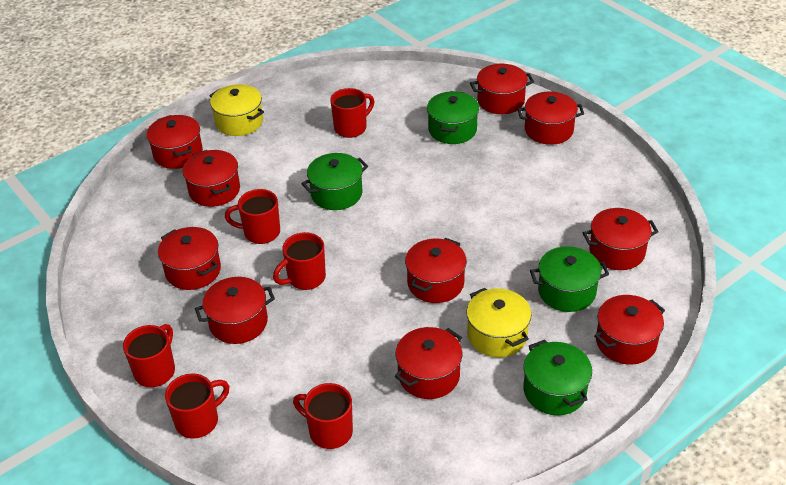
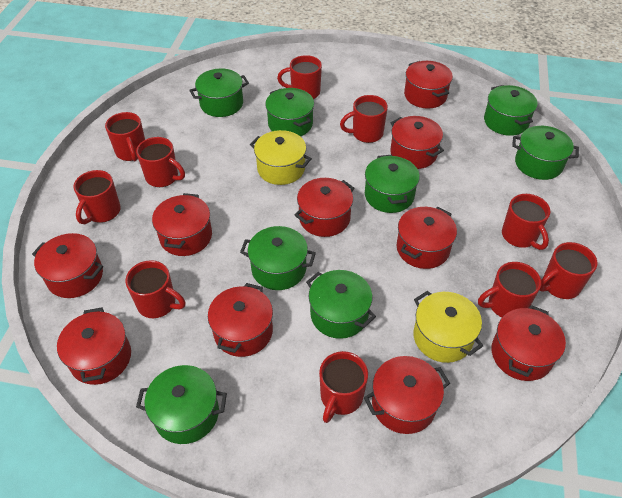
green pot: 4 -> 8
red mug: 6 -> 10

